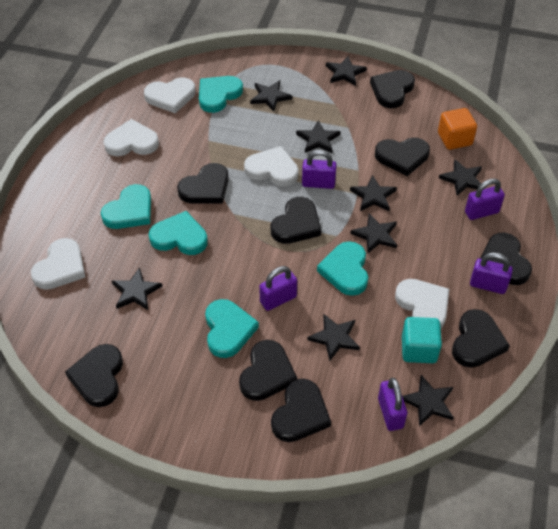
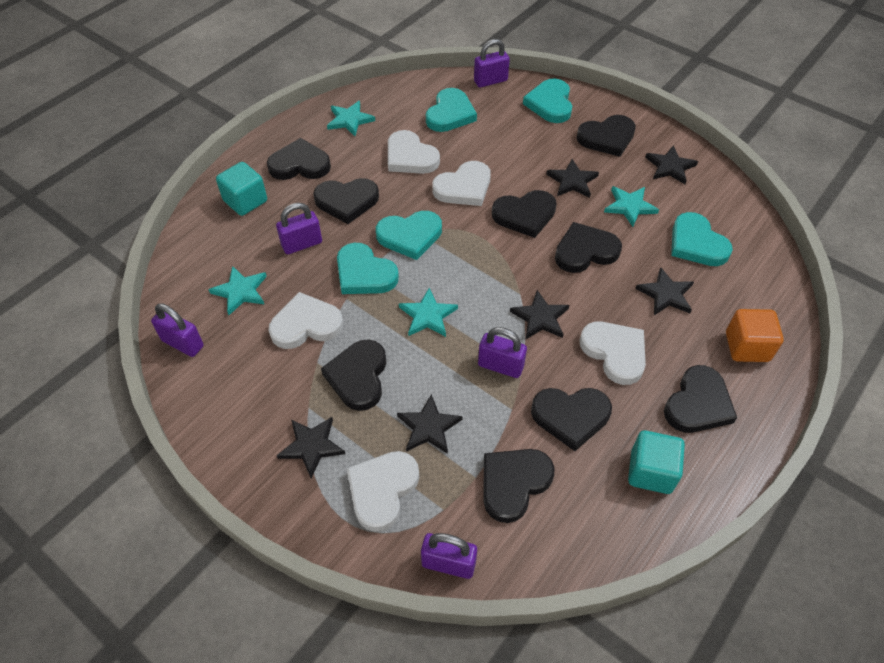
black star: 9 -> 6
turquoise cube: 1 -> 2
turquoise star: 0 -> 4

